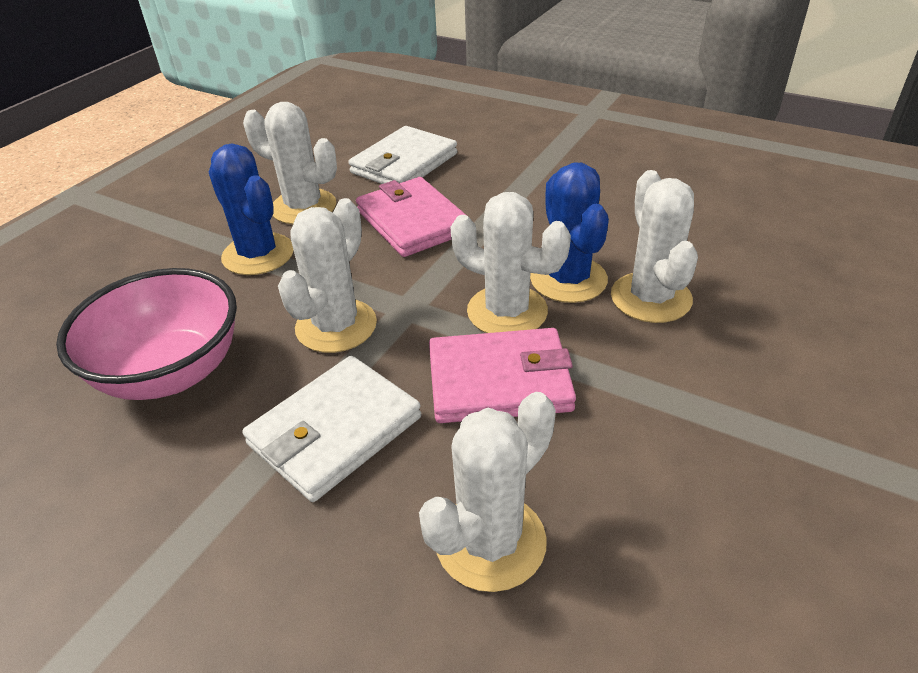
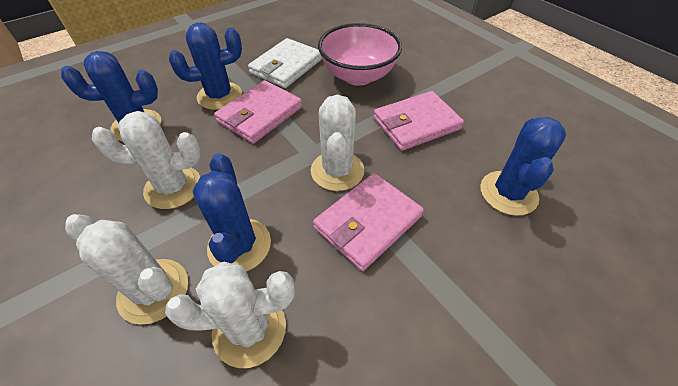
blue cactus: 2 -> 4
pink wallet: 2 -> 3
white cactus: 5 -> 4
white wallet: 2 -> 1

